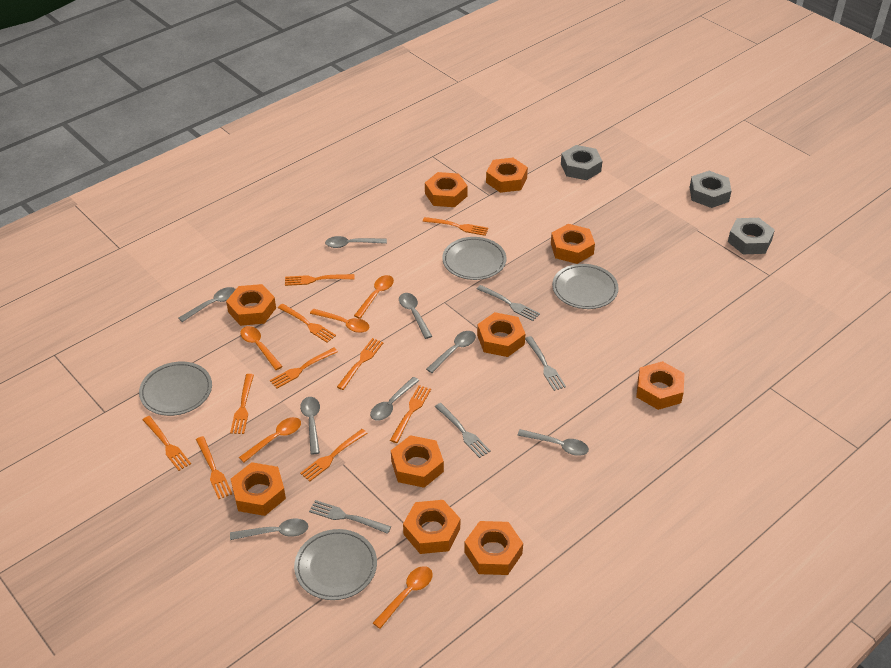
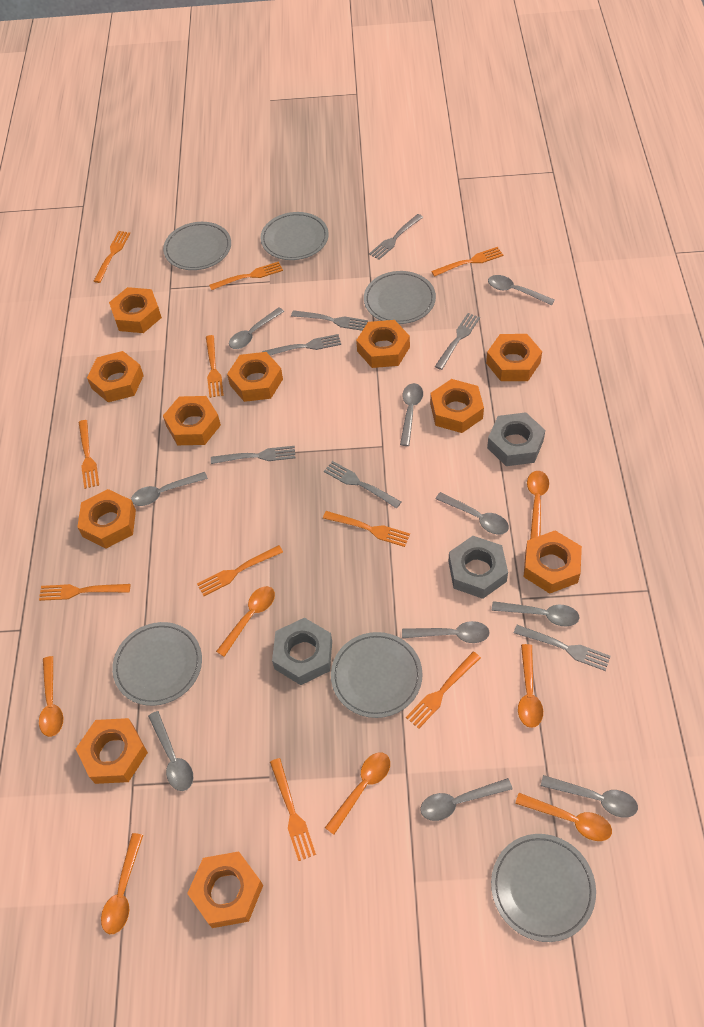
grey fork: 4 -> 7
grey plate: 4 -> 6
grey spoon: 8 -> 10
orange nut: 10 -> 11
orange spoon: 5 -> 7

